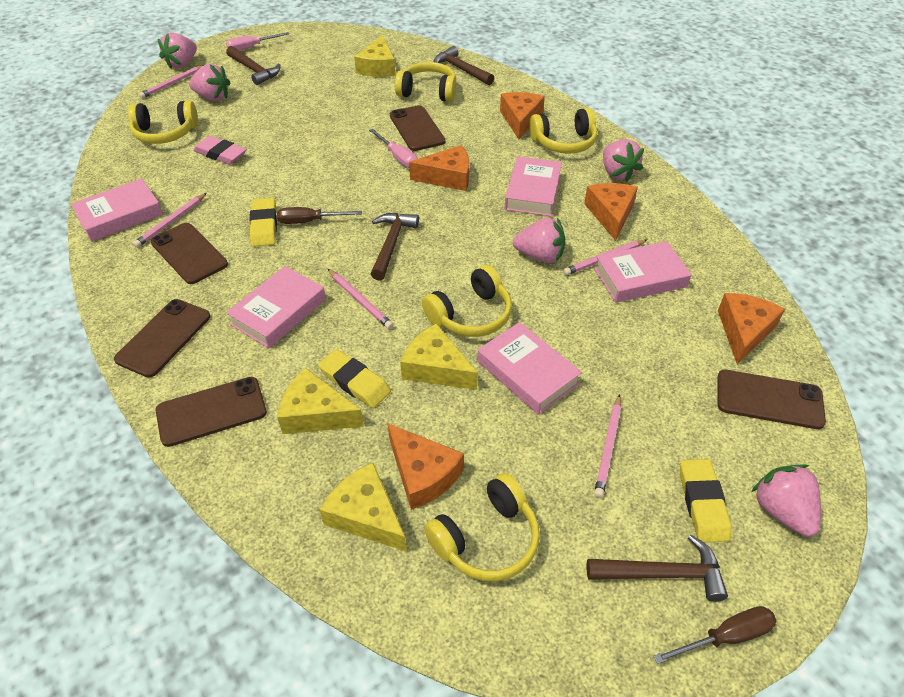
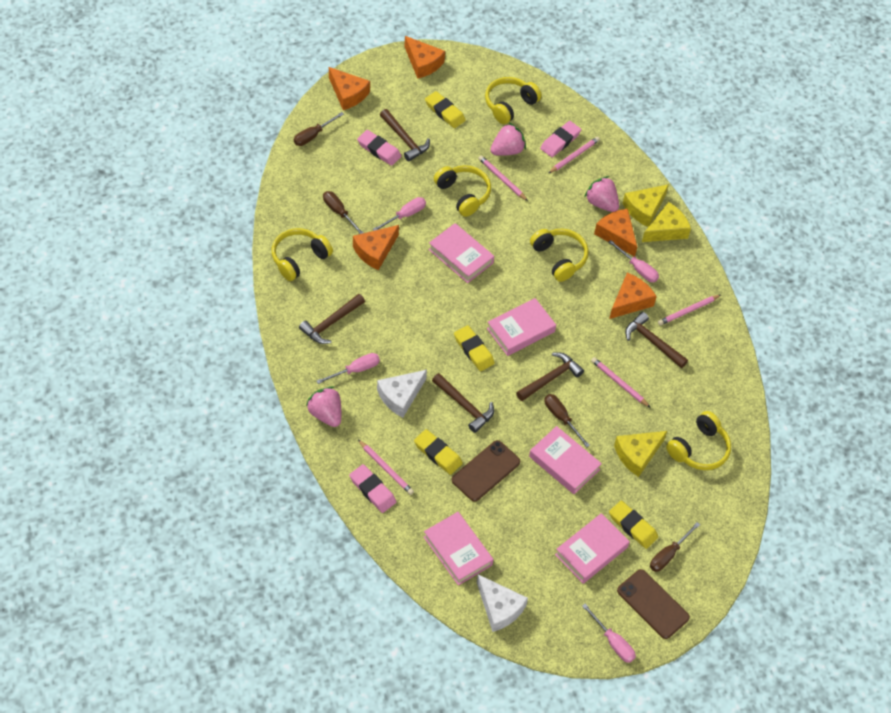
brown hammer: 4 -> 5
brown phone: 5 -> 2
brown screwdriver: 2 -> 4
pink eraser: 1 -> 3
pink screwdriver: 2 -> 4
pink strawberry: 5 -> 3
white cheese: 0 -> 2
yellow cheese: 4 -> 3
yellow eraser: 3 -> 4

